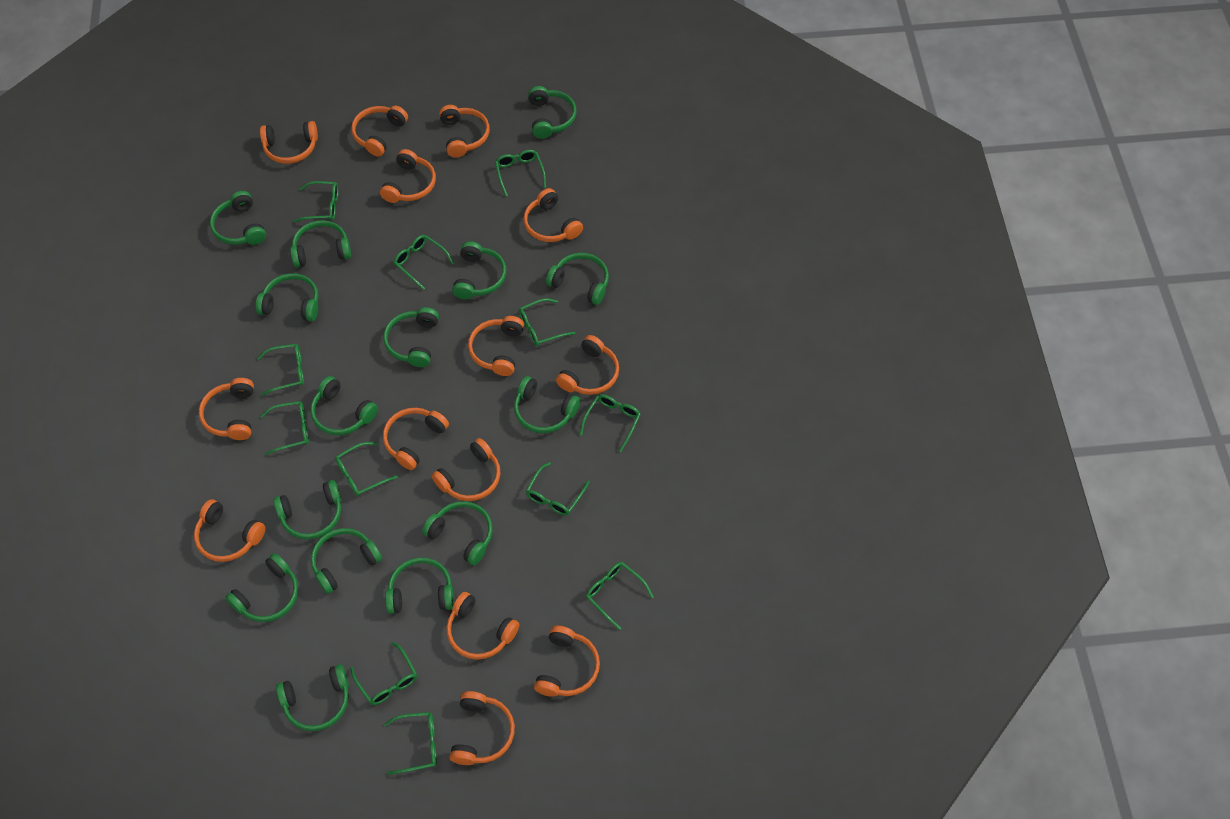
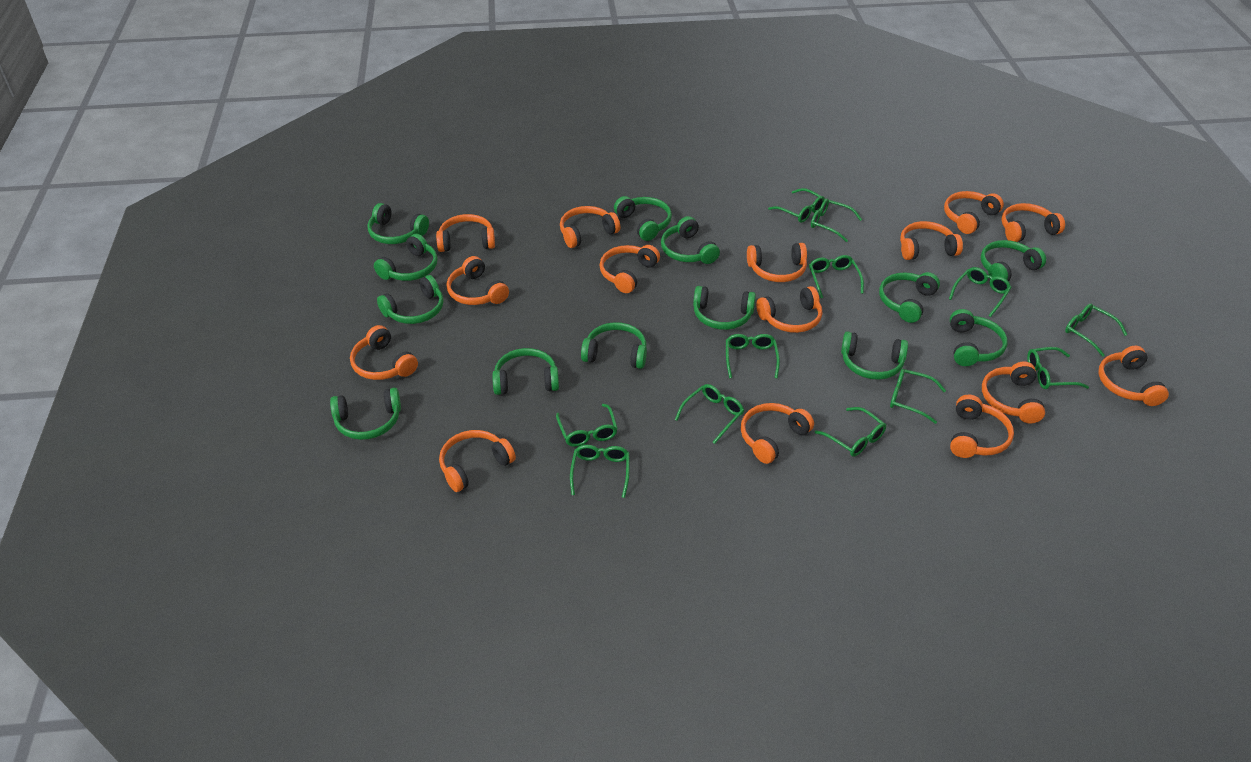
green headphones: 15 -> 13
orange headphones: 14 -> 15

